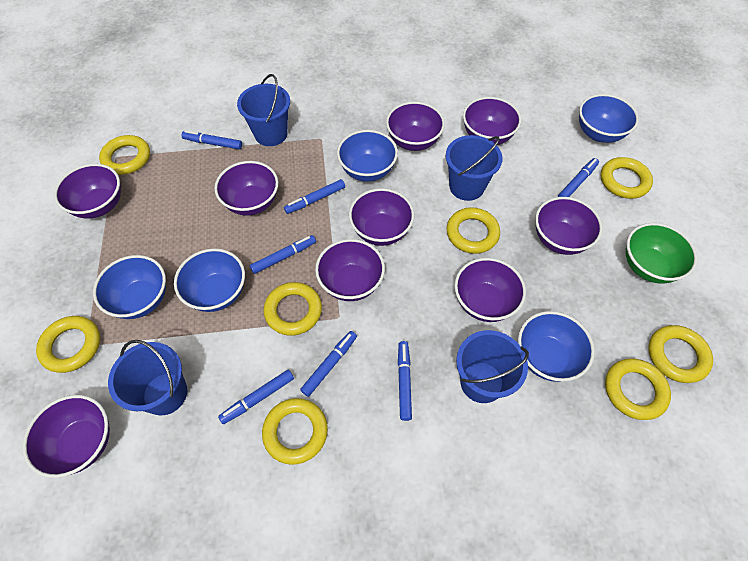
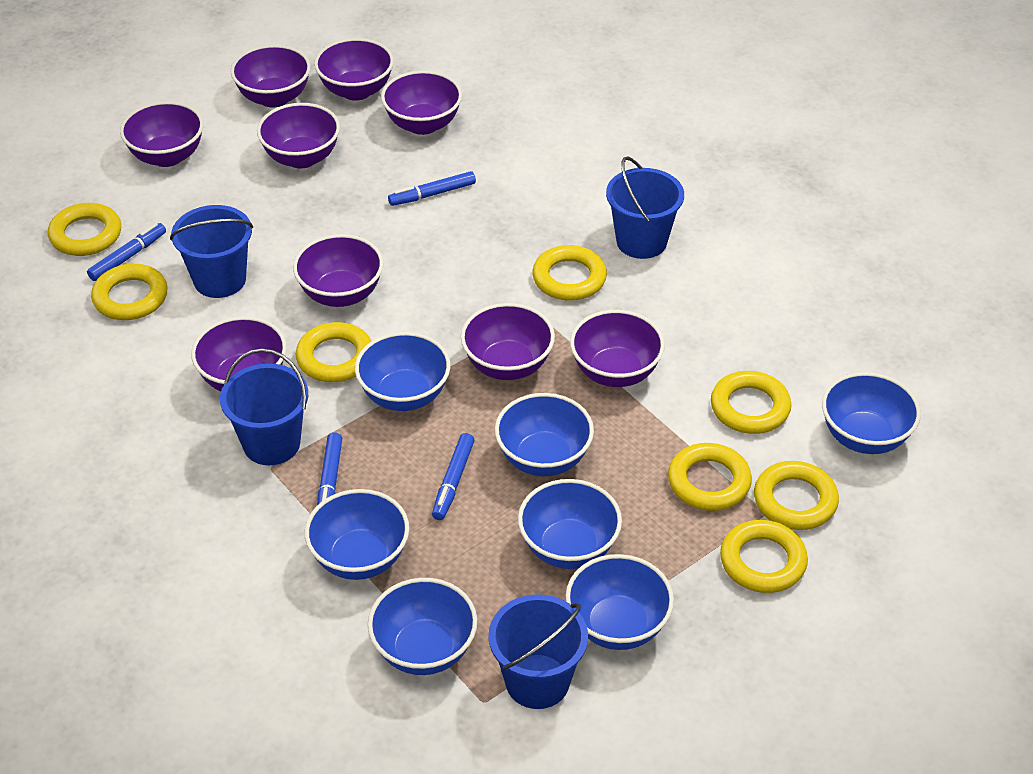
blue bowl: 5 -> 7
blue marker: 7 -> 4
green bowl: 1 -> 0

